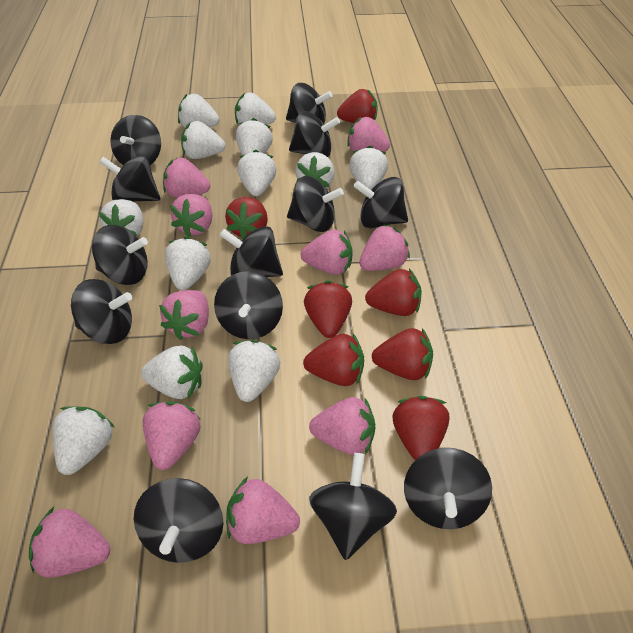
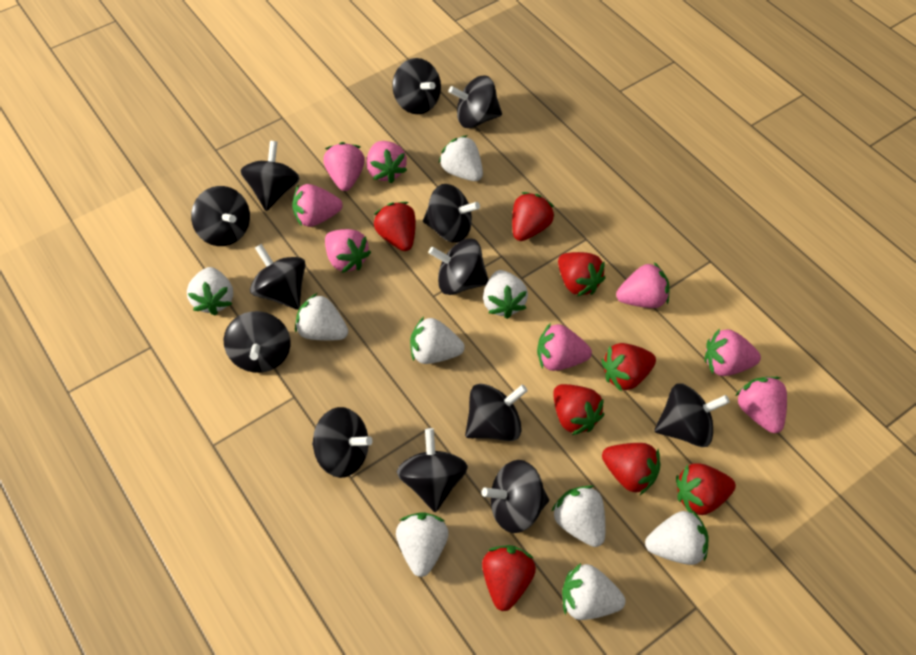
pink strawberry: 10 -> 8
red strawberry: 7 -> 8
white strawberry: 12 -> 9

